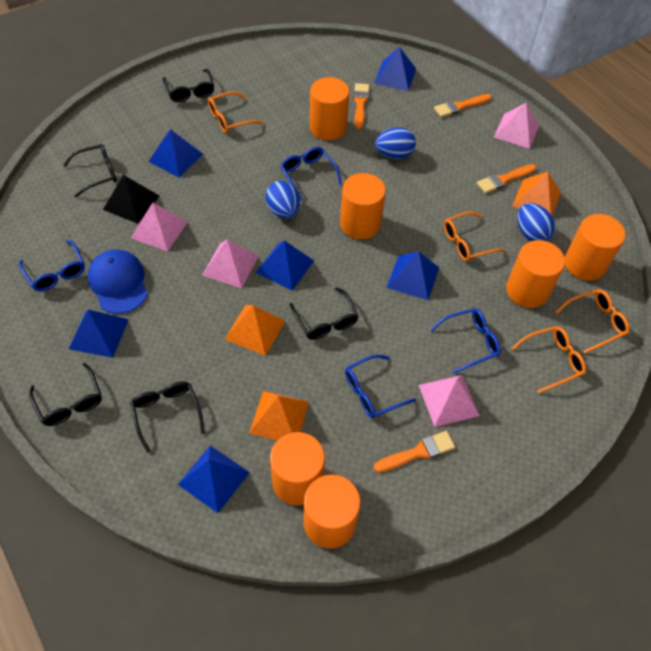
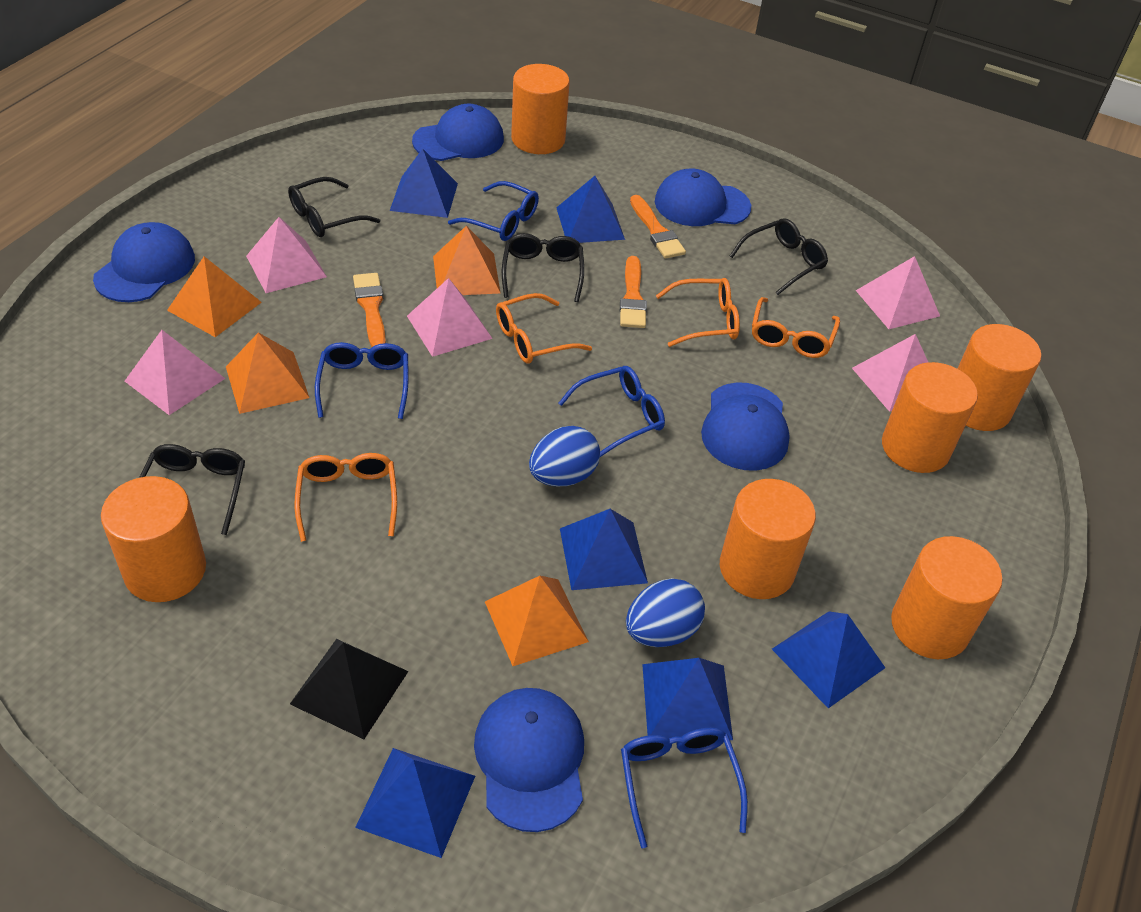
black glasses: 5 -> 4
blue cap: 1 -> 5
blue egg: 3 -> 2
orange brush: 4 -> 3
orange pyramid: 3 -> 4
pink pyramid: 4 -> 5

